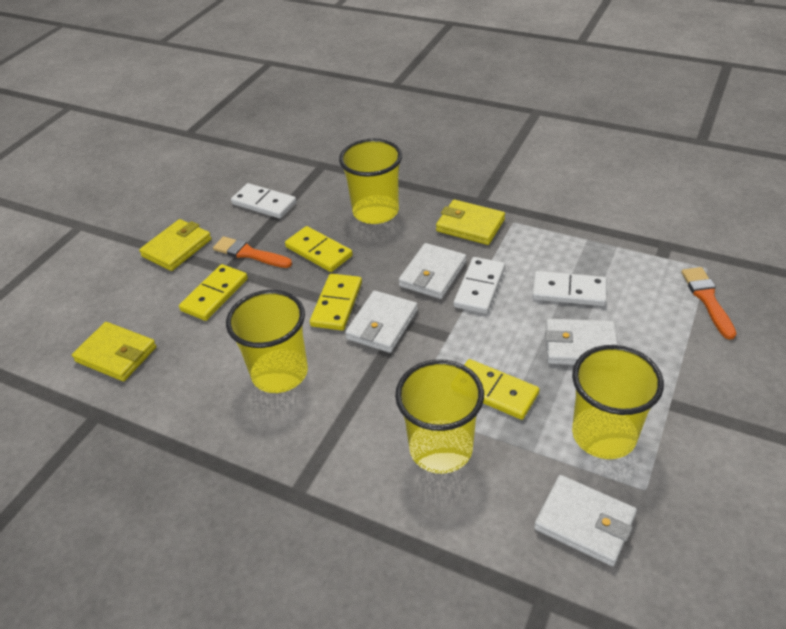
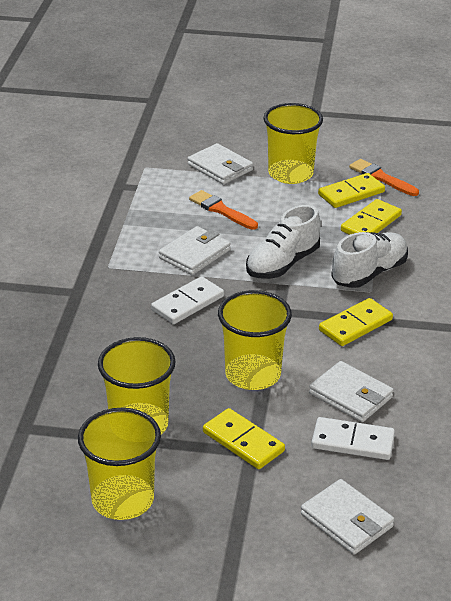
white domino: 3 -> 2
white shoe: 0 -> 2
yellow wallet: 3 -> 0

